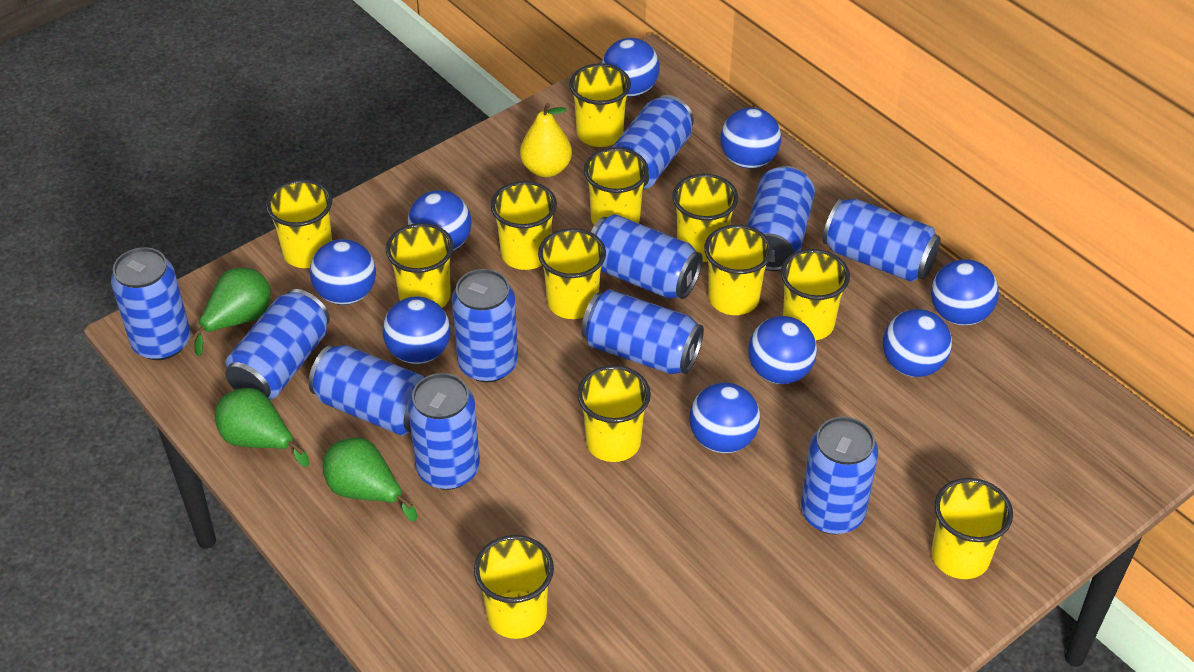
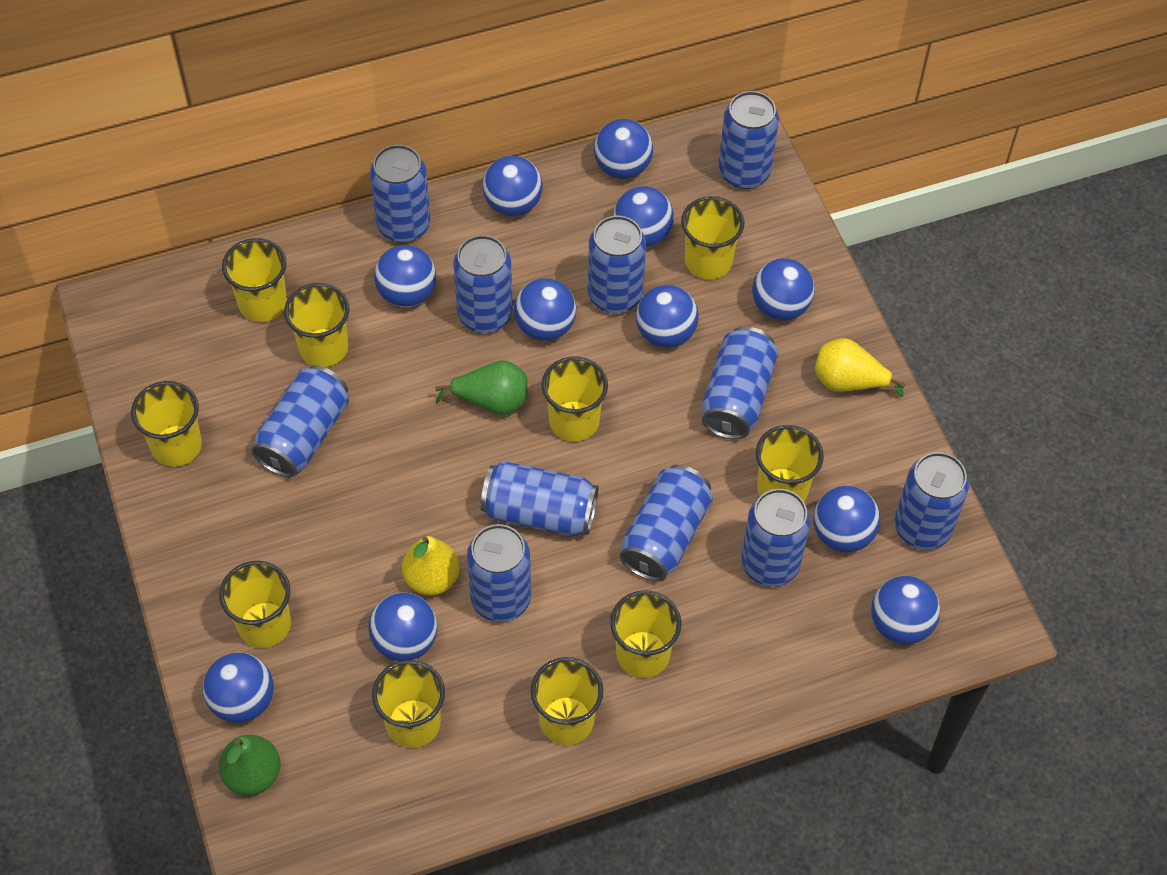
blue ball: 9 -> 11
green pear: 3 -> 2
yellow cup: 12 -> 10
yellow pear: 1 -> 2

